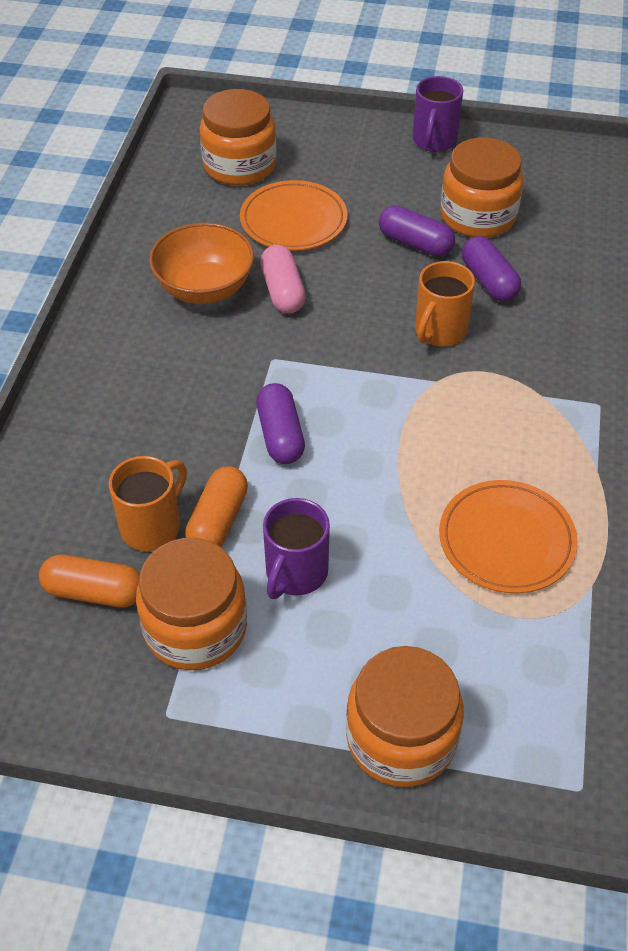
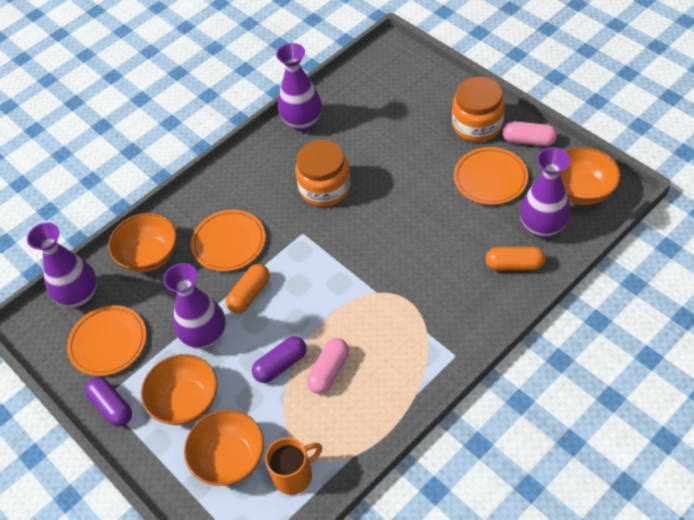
orange bowl: 1 -> 4
orange jar: 4 -> 2
orange mug: 2 -> 1
orange plate: 2 -> 3
pink capsule: 1 -> 2
purple capsule: 3 -> 2
purple mug: 2 -> 0
purple vase: 0 -> 4

